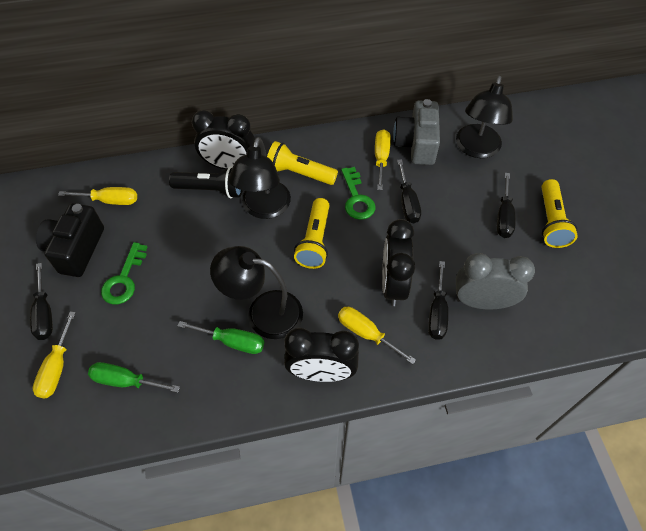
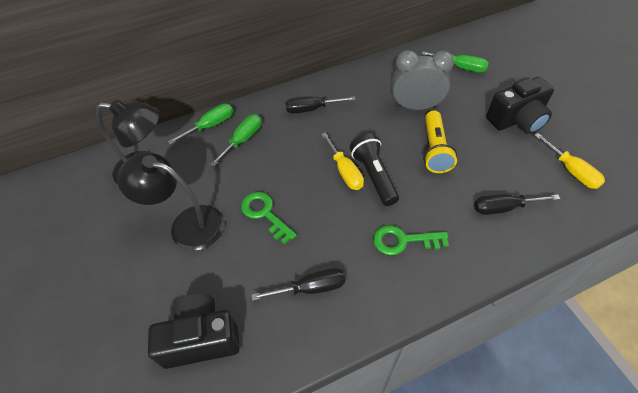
black camera: 1 -> 2
black clock: 3 -> 0
black lamp: 3 -> 2
black screwdriver: 4 -> 3
green screwdriver: 2 -> 3
grey camera: 1 -> 0
yellow flashlight: 3 -> 1
yellow screwdriver: 4 -> 2

